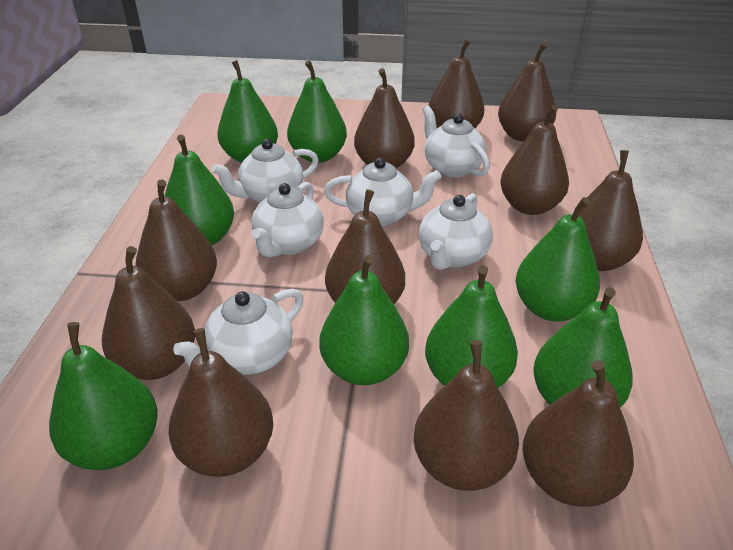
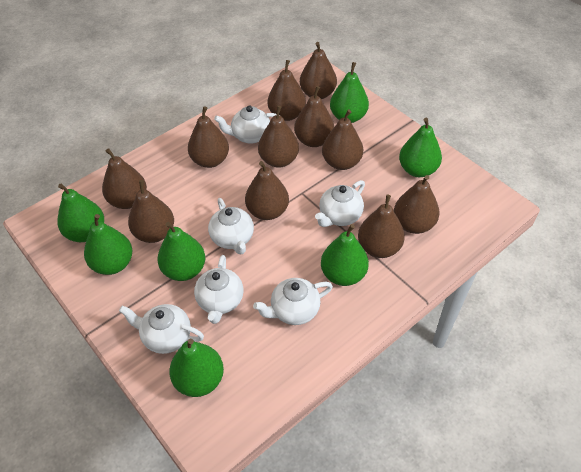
green pear: 8 -> 7

